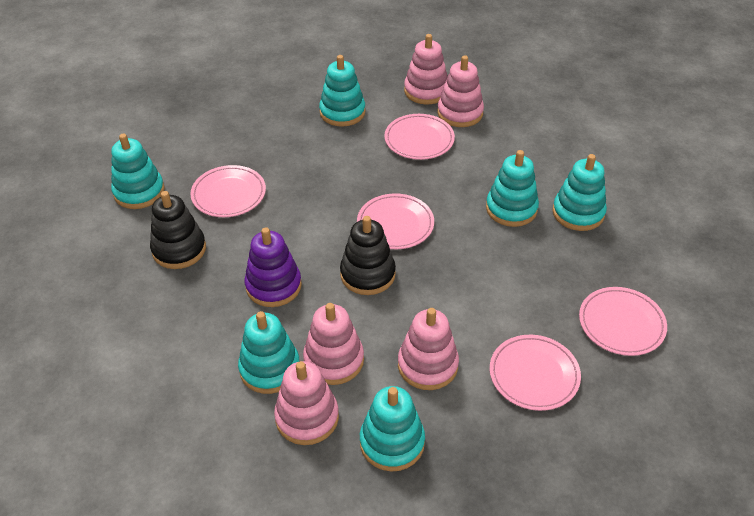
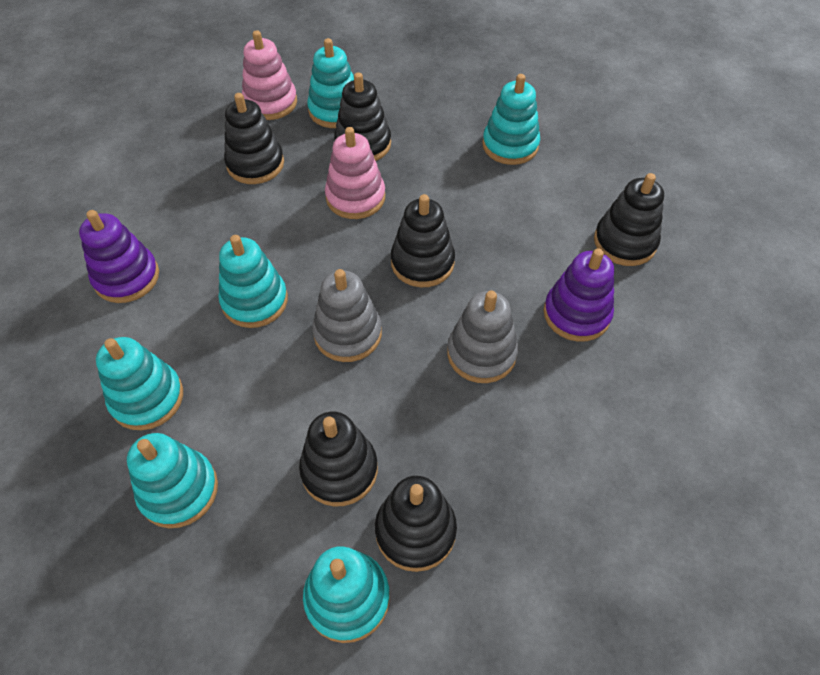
black stacking toy: 2 -> 6
grey stacking toy: 0 -> 2
pink plate: 5 -> 0
pink stacking toy: 5 -> 2
purple stacking toy: 1 -> 2

